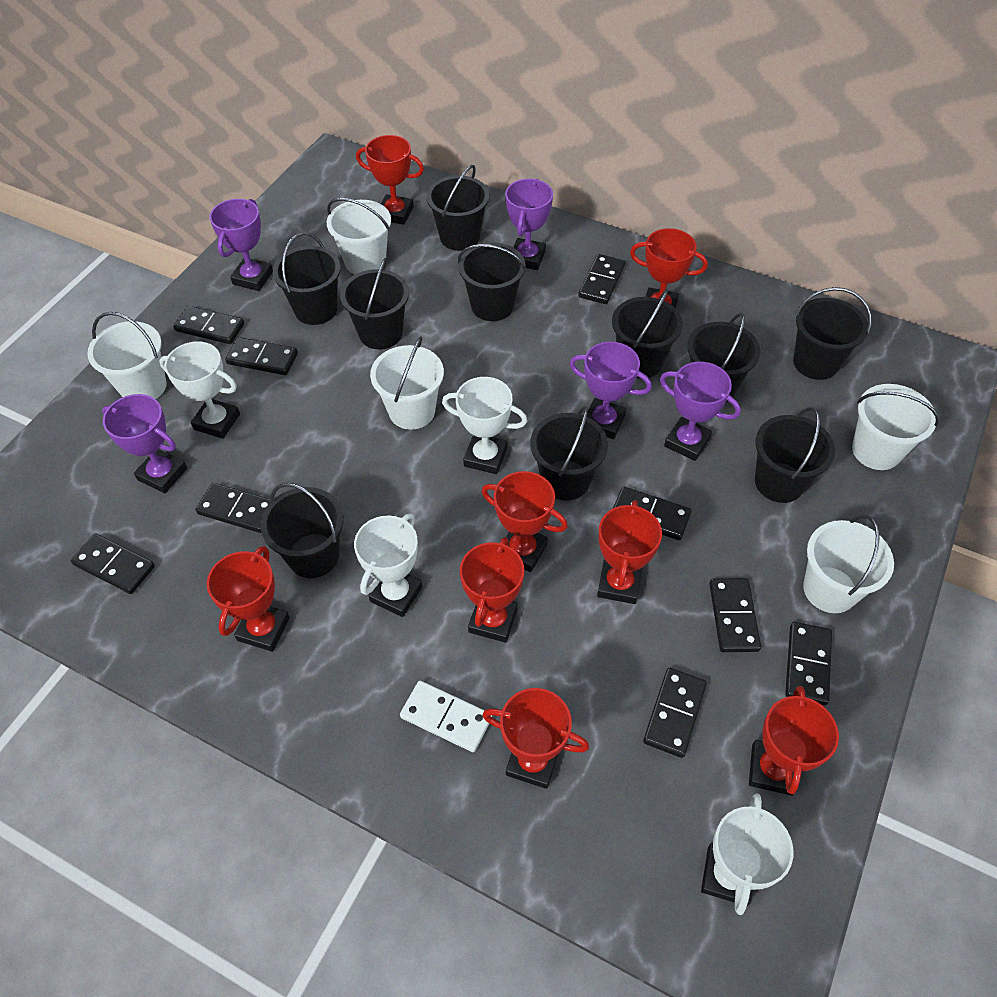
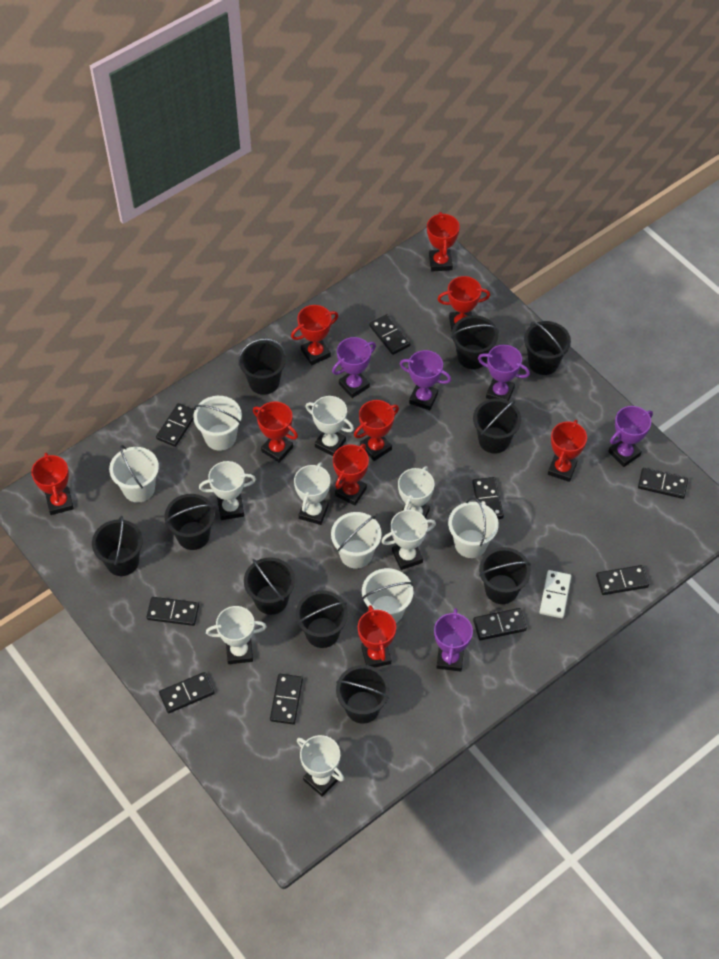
red trophy: 8 -> 9
white trophy: 4 -> 7

